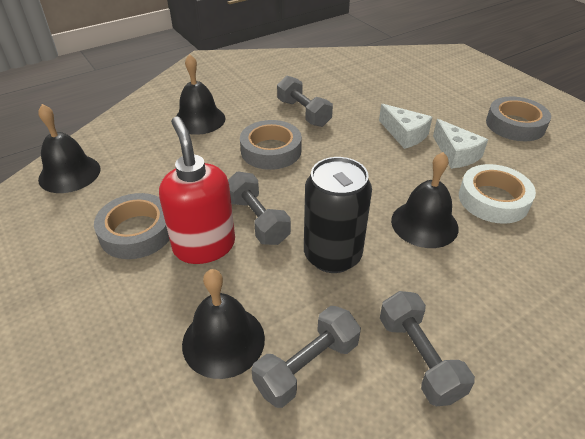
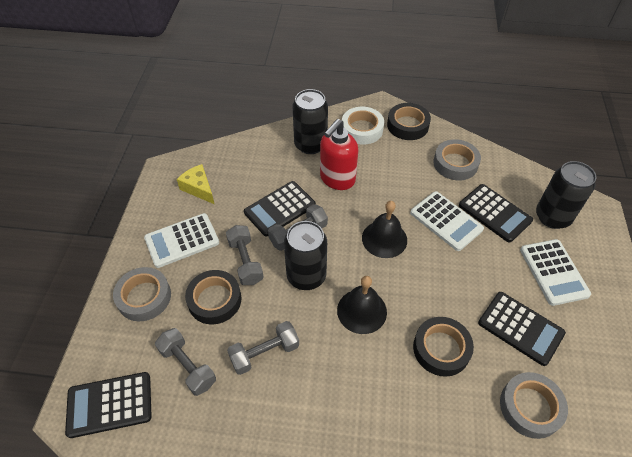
black bell: 4 -> 2
black calculator: 0 -> 4
black can: 1 -> 3
black tape: 0 -> 3
white calculator: 0 -> 3
white cheese: 2 -> 0
yellow cheese: 0 -> 1

